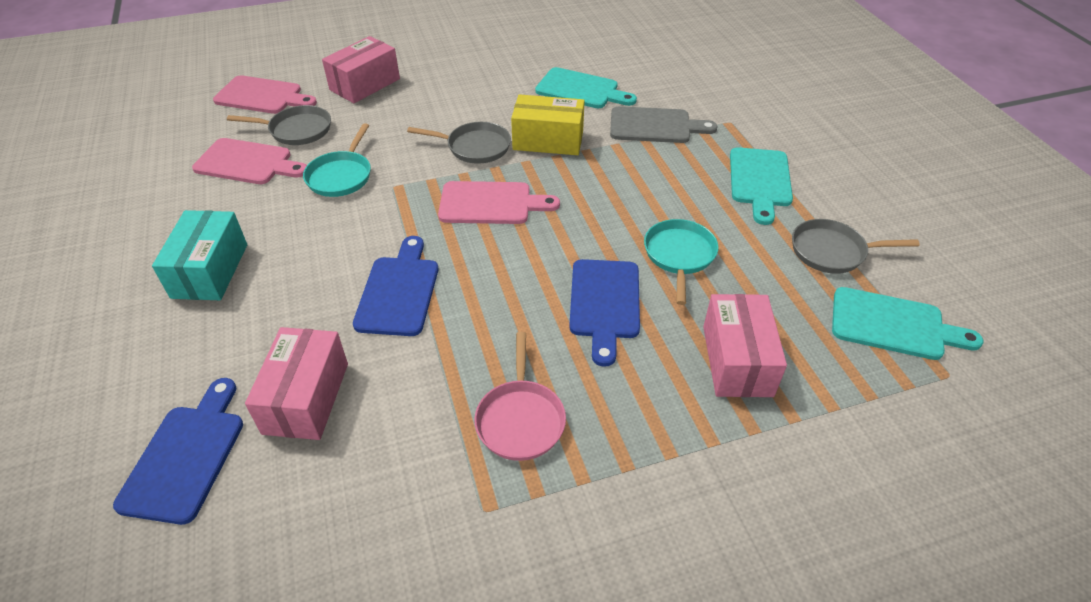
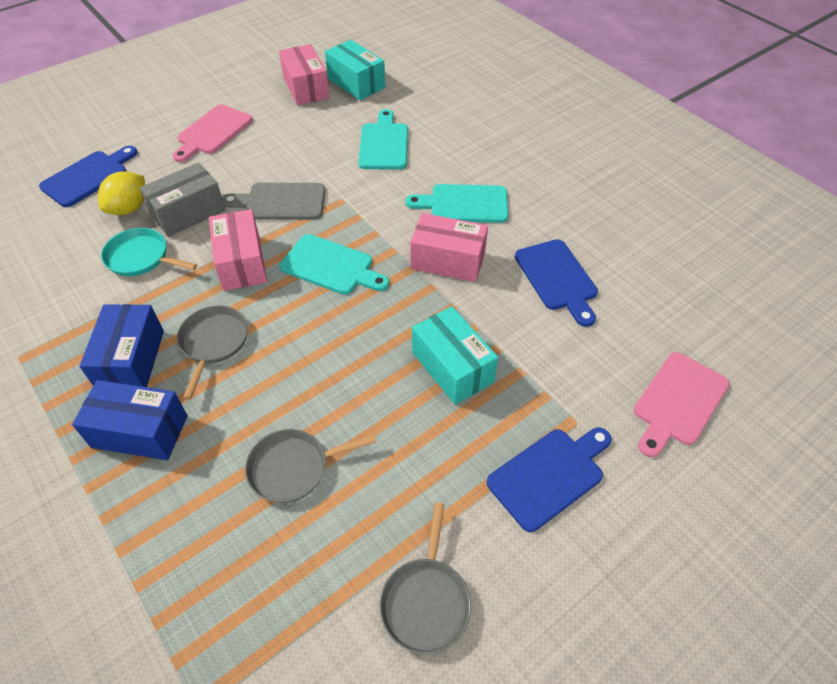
blue box: 0 -> 2
grey box: 0 -> 1
pink cutting board: 3 -> 2
pink pan: 1 -> 0
turquoise box: 1 -> 2
turquoise pan: 2 -> 1
yellow box: 1 -> 0
yellow lemon: 0 -> 1

